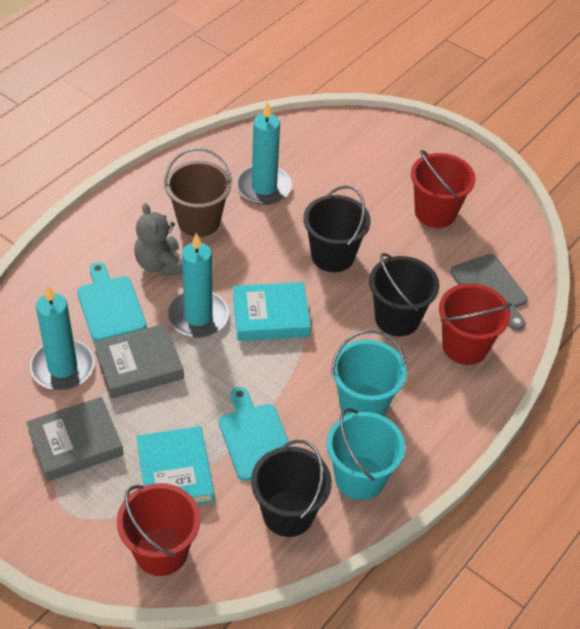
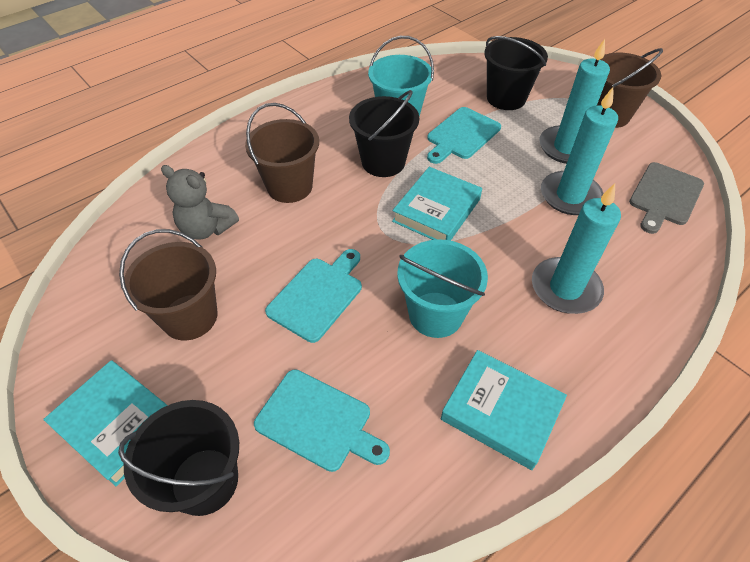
brown bucket: 1 -> 3
grey book: 2 -> 0
red bucket: 3 -> 0
turquoise book: 2 -> 3
turquoise cutting board: 2 -> 3

